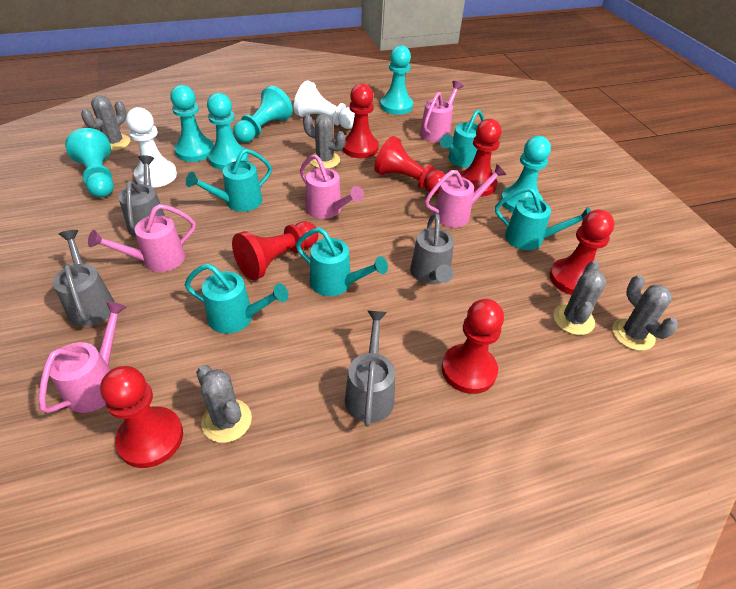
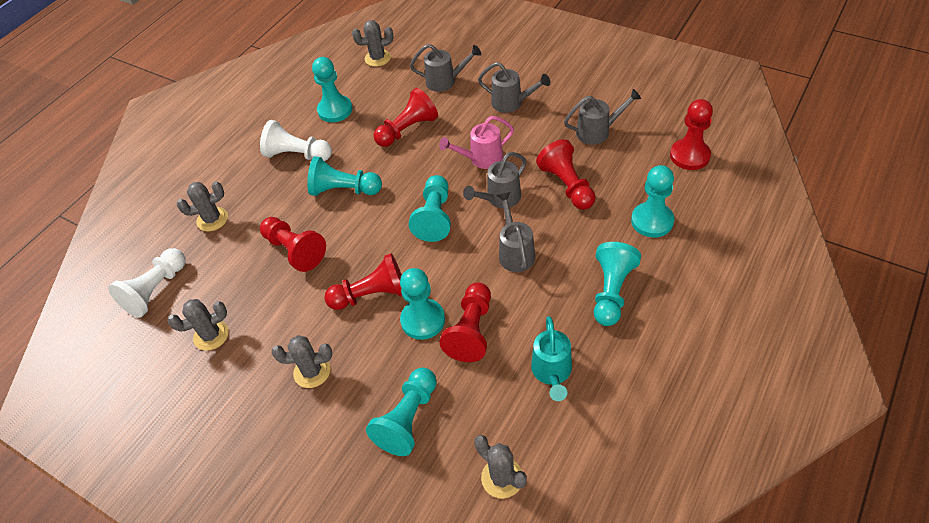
grey watering can: 4 -> 5
pink watering can: 5 -> 1
red pawn: 7 -> 6
turquoise pawn: 6 -> 7
turquoise watering can: 5 -> 1

